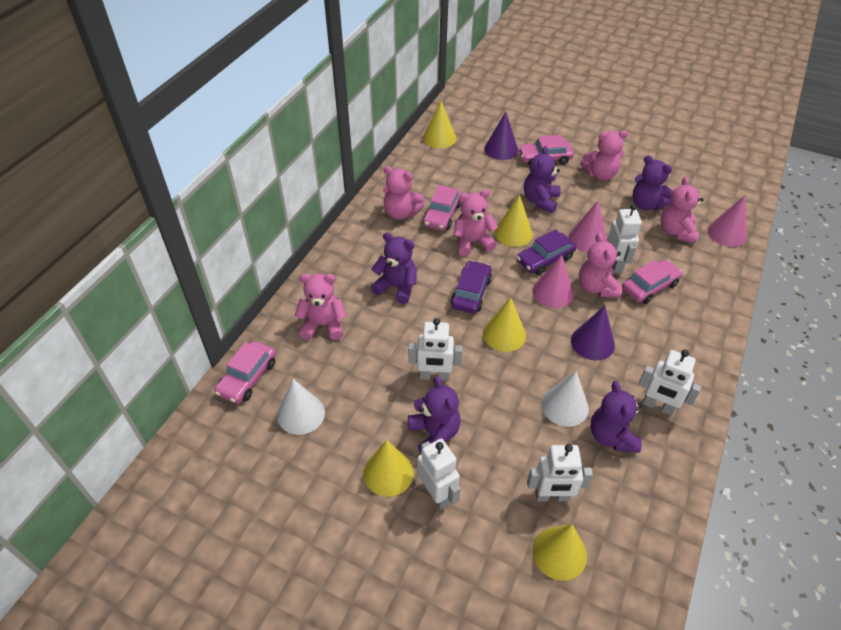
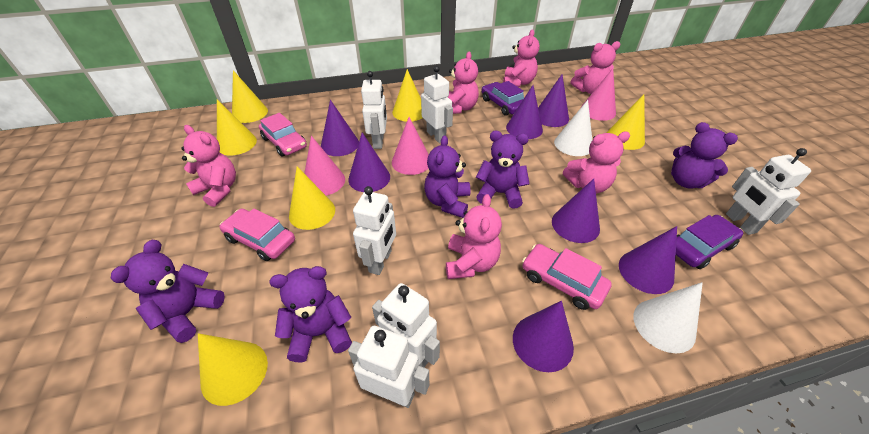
pink car: 4 -> 3
purple cone: 2 -> 7
white robot: 5 -> 6
yellow cone: 5 -> 6

